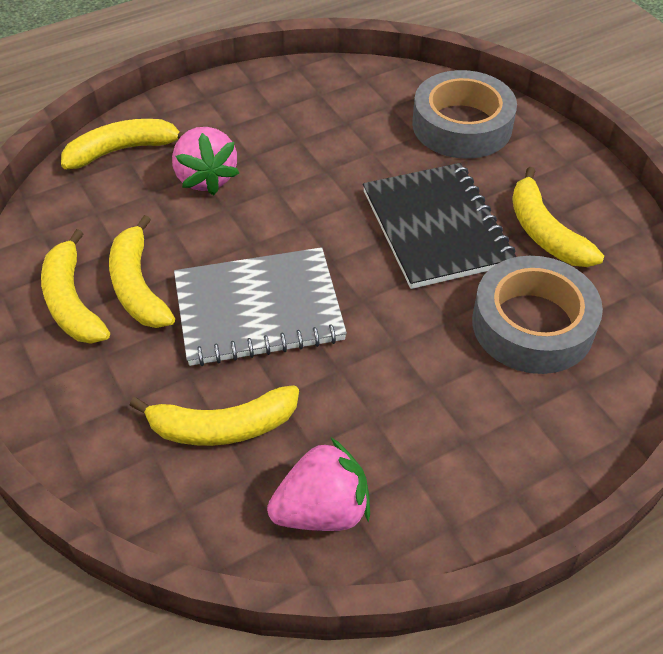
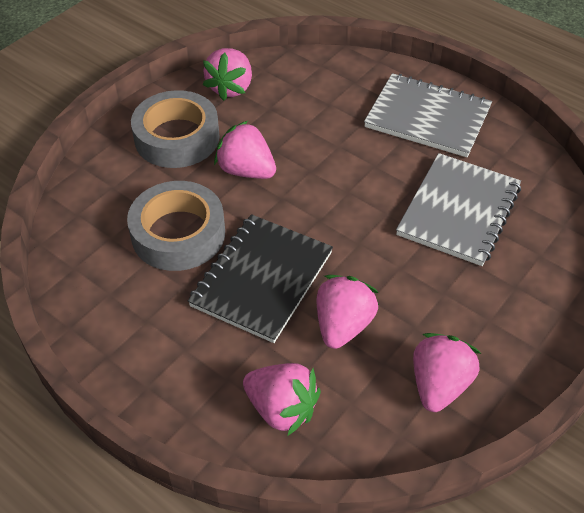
grey notebook: 1 -> 2
pink strawberry: 2 -> 5
yellow banana: 5 -> 0

